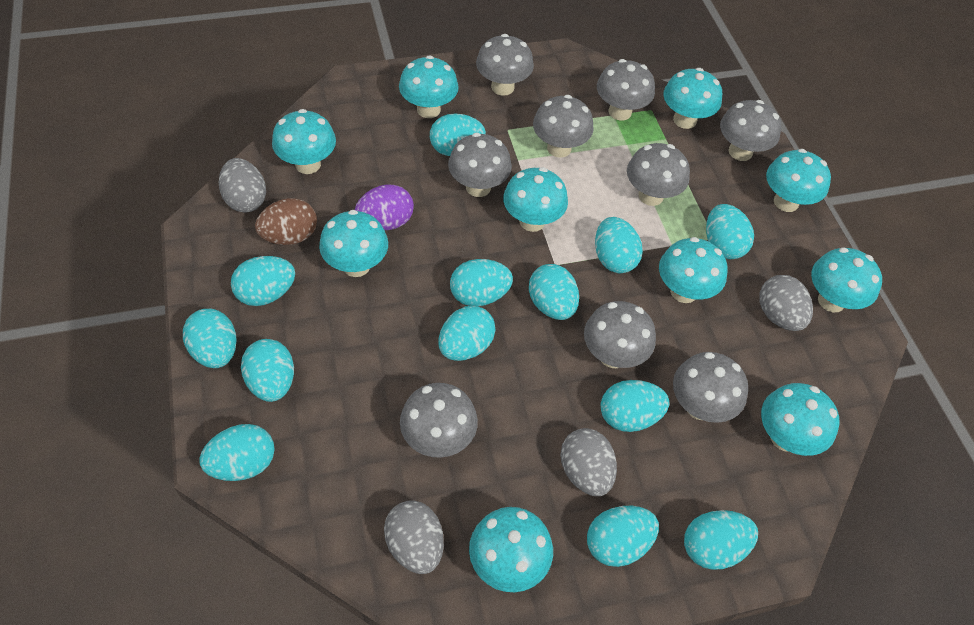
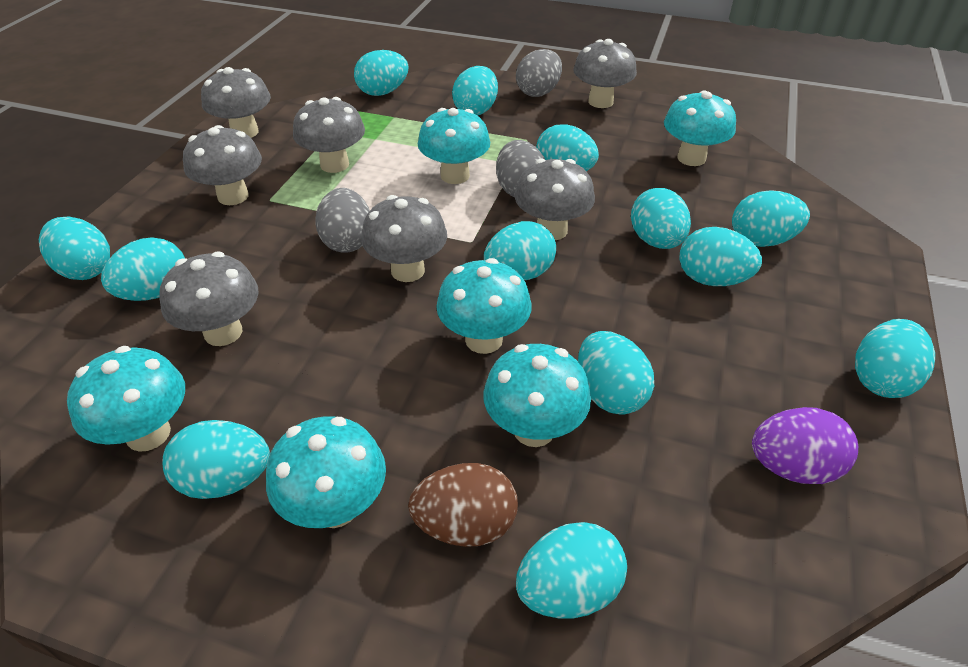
grey egg: 4 -> 3
grey mushroom: 9 -> 7
turquoise mushroom: 10 -> 6

